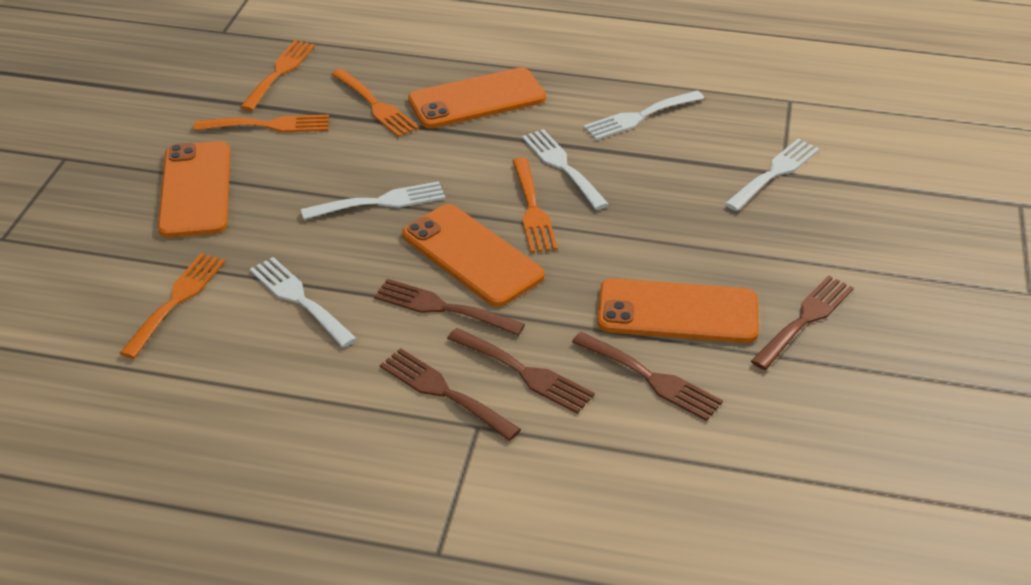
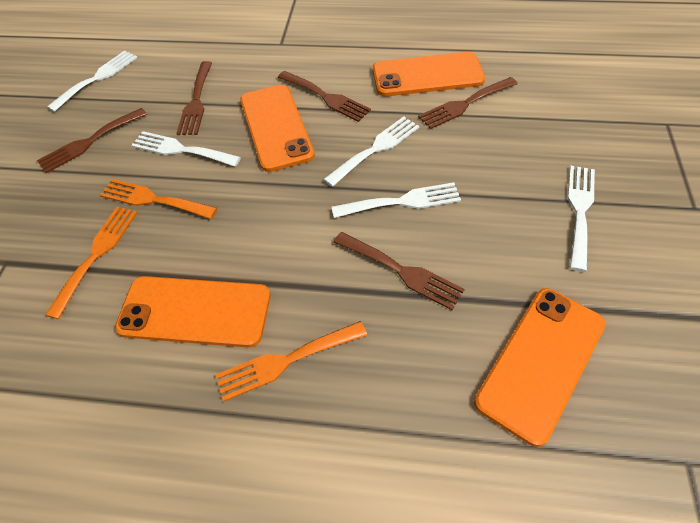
orange fork: 5 -> 3

